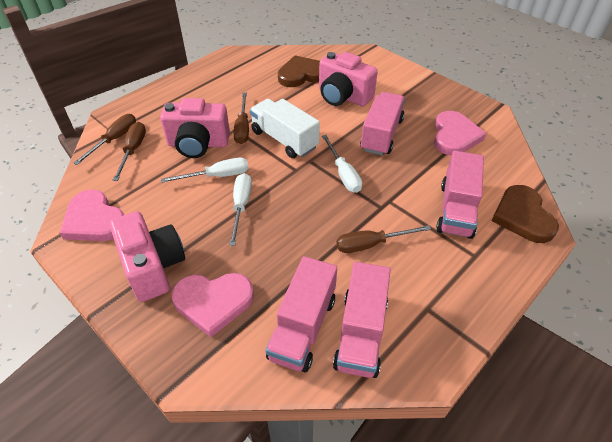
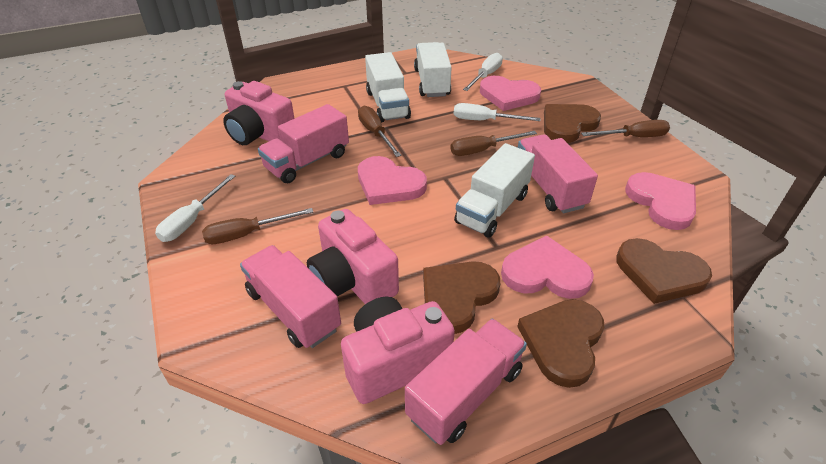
brown heart: 2 -> 4
pink heart: 3 -> 4
white truck: 1 -> 3

